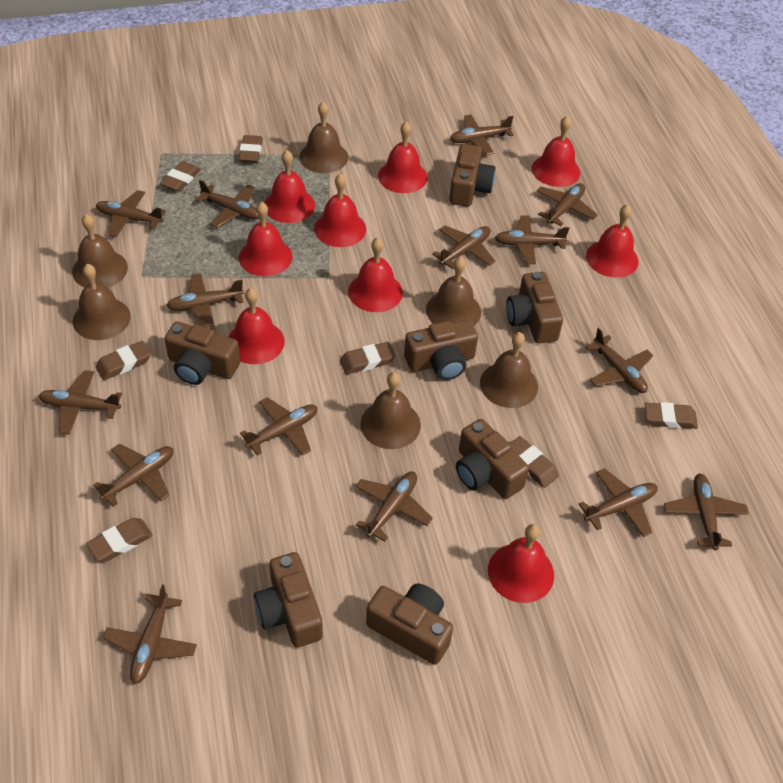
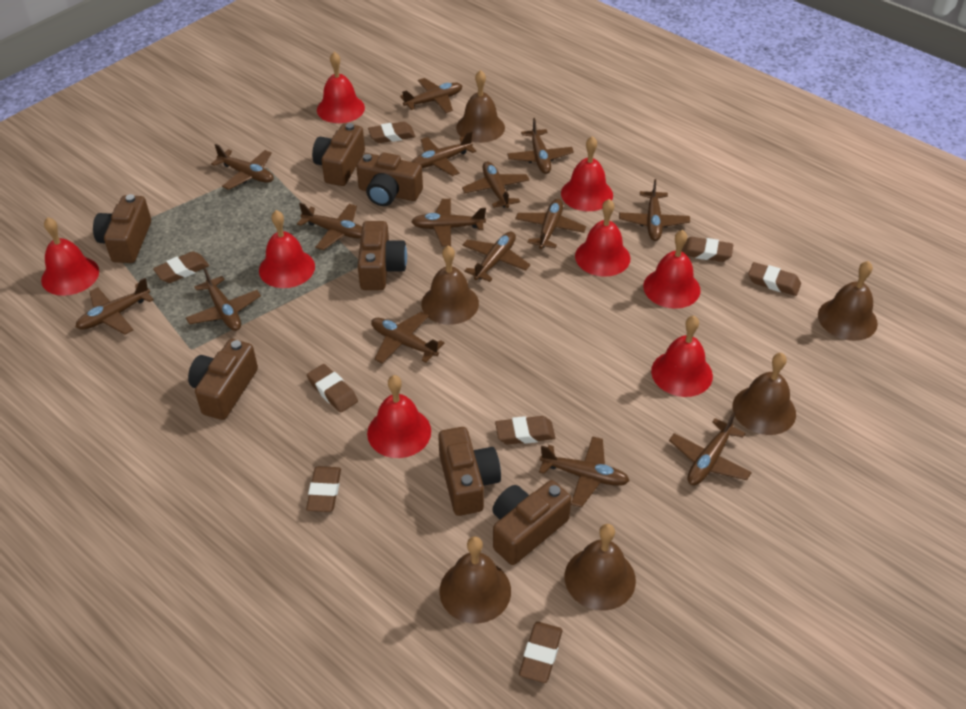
brown eraser: 7 -> 8
red bell: 9 -> 8

